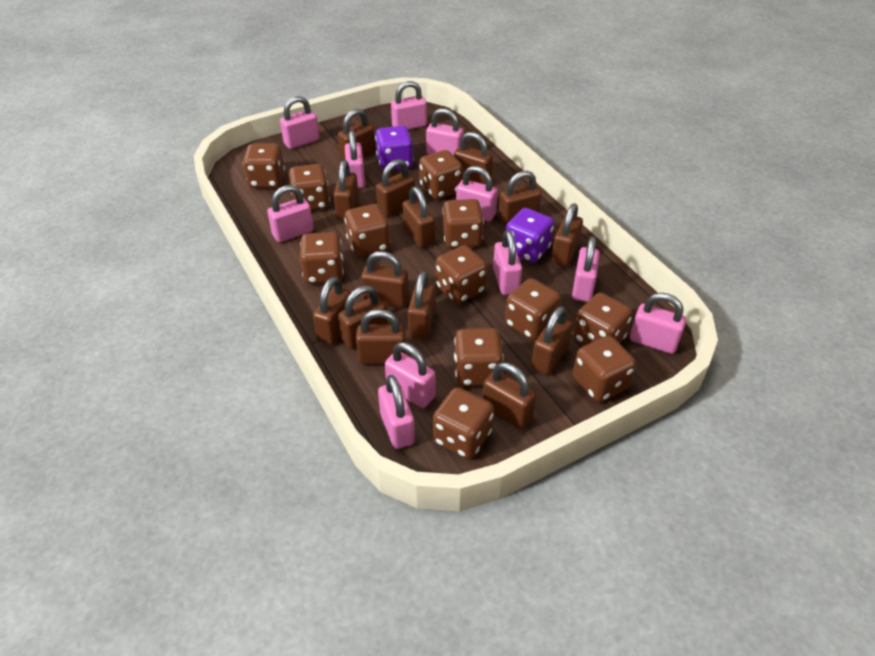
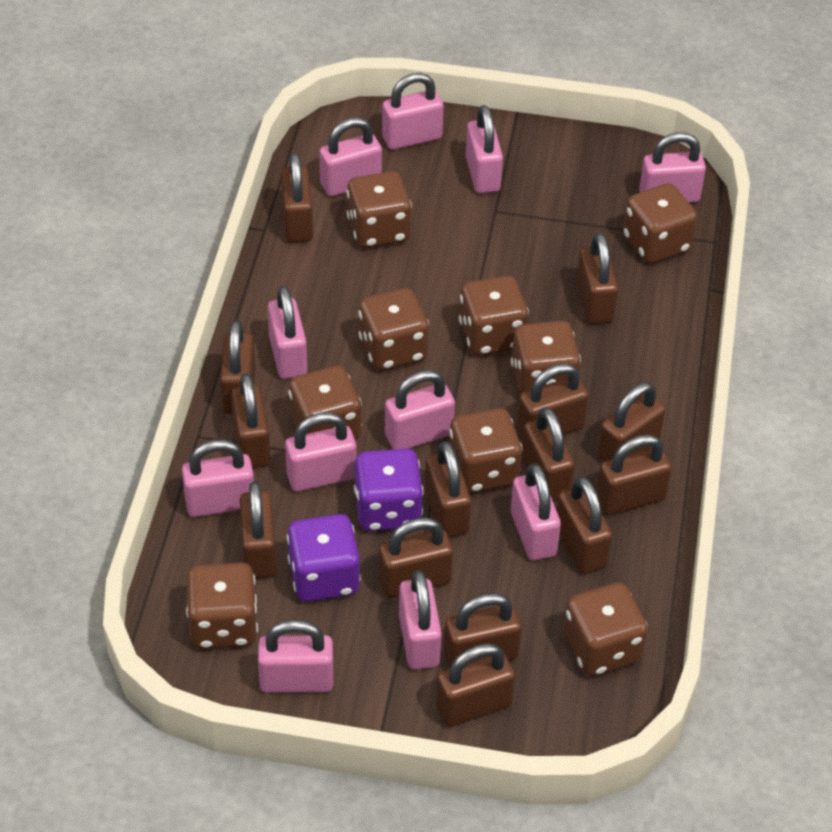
brown dice: 12 -> 9

